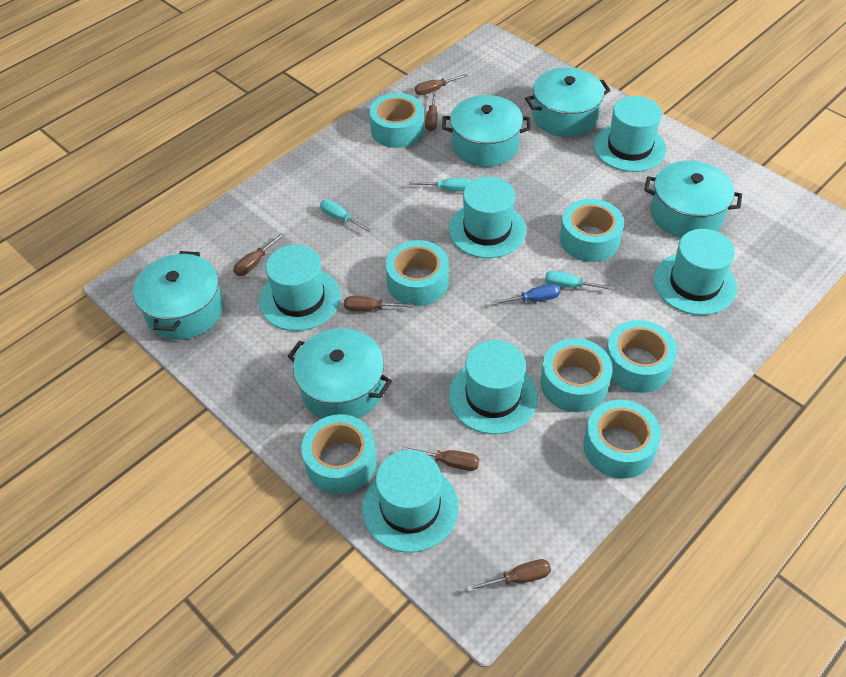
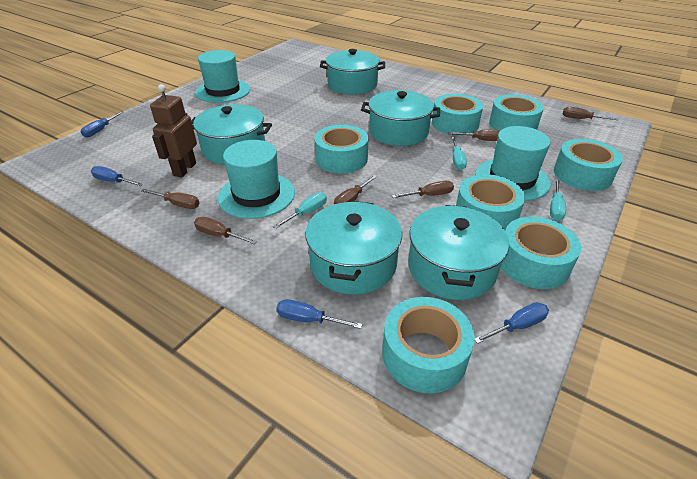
blue screwdriver: 1 -> 4
brown robot: 0 -> 1
turquoise hat: 6 -> 3

